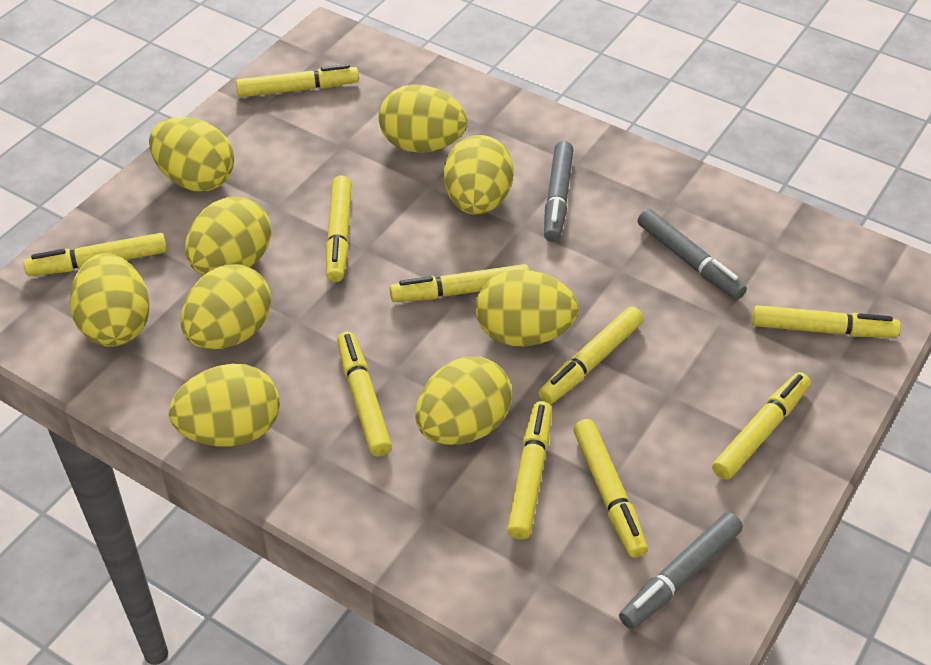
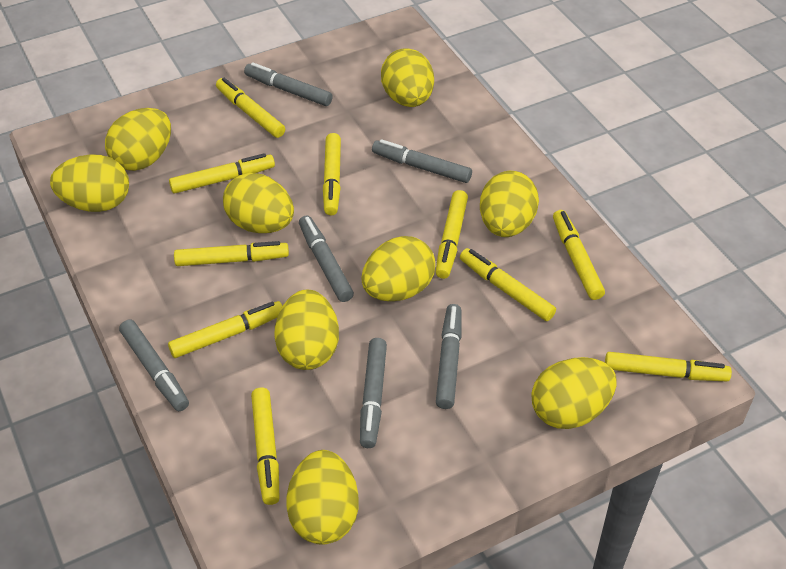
grey marker: 3 -> 6

